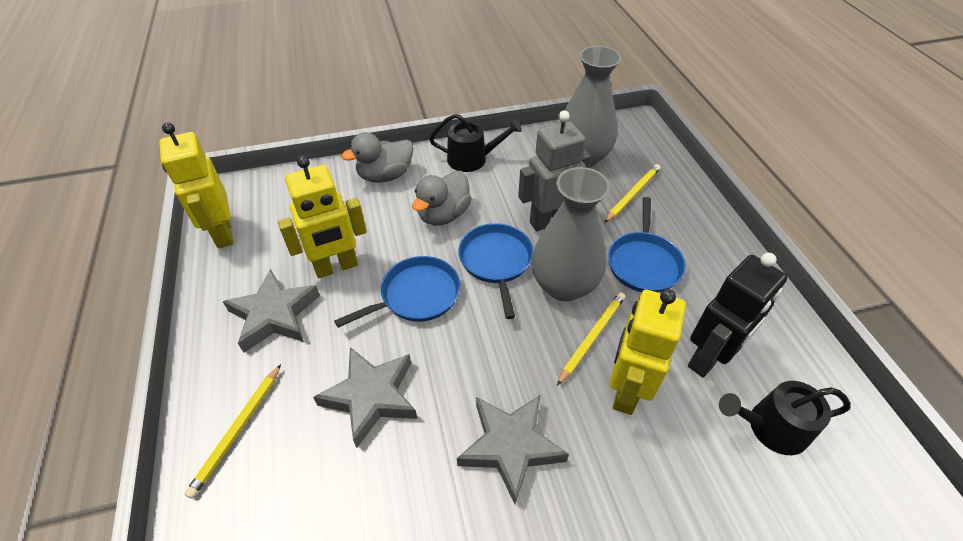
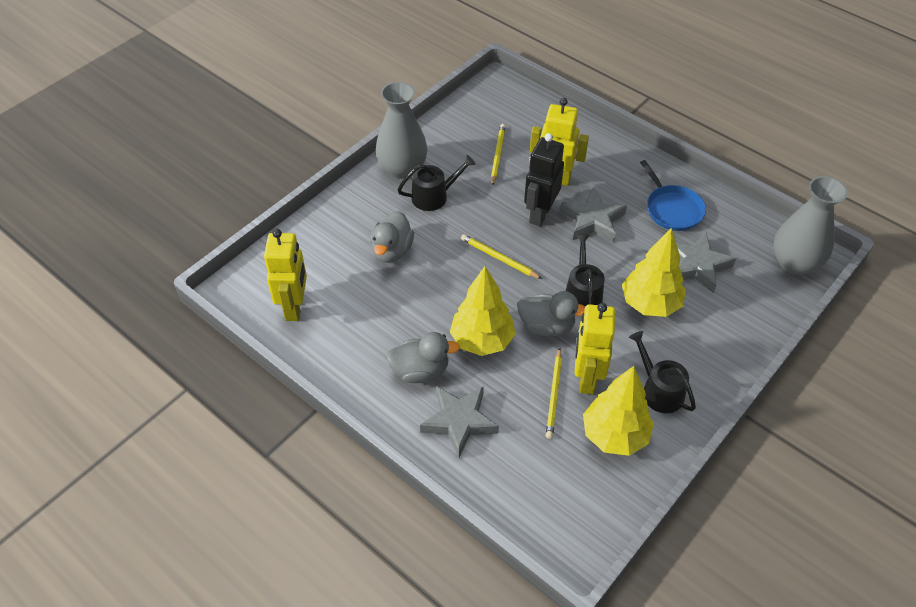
black watering can: 2 -> 3
blue pan: 3 -> 1
grey duck: 2 -> 3
grey robot: 1 -> 0
yellow tree: 0 -> 3

